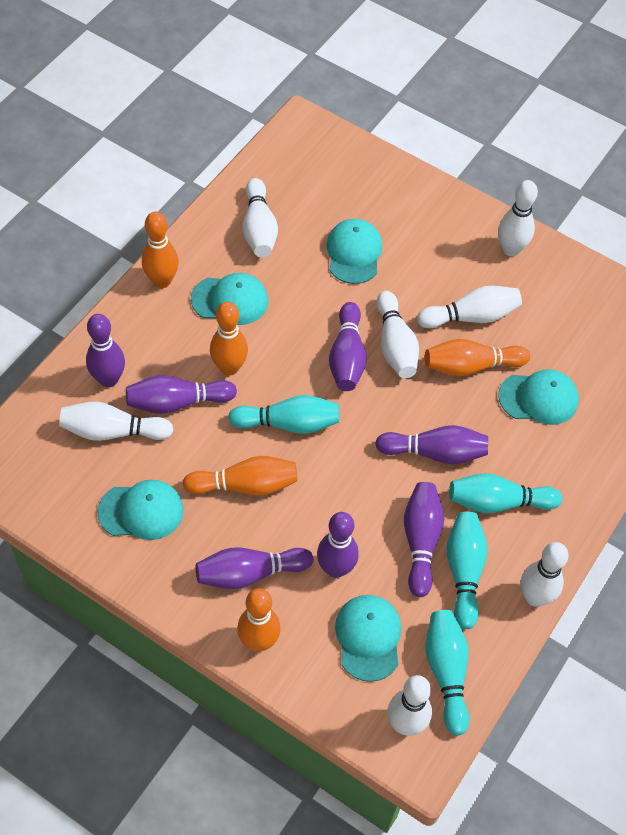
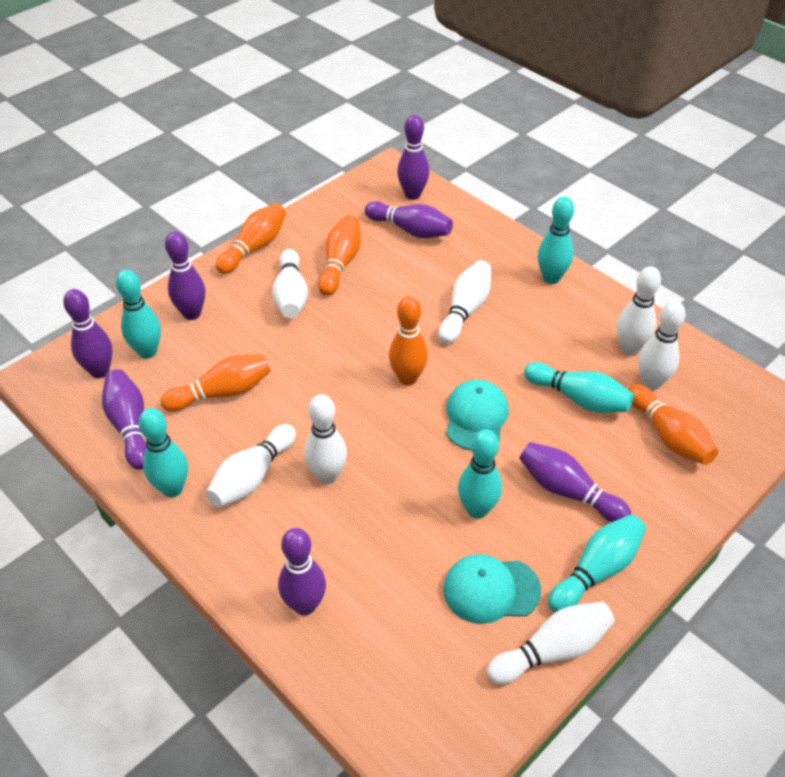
turquoise bowling pin: 4 -> 6
turquoise cap: 5 -> 2

